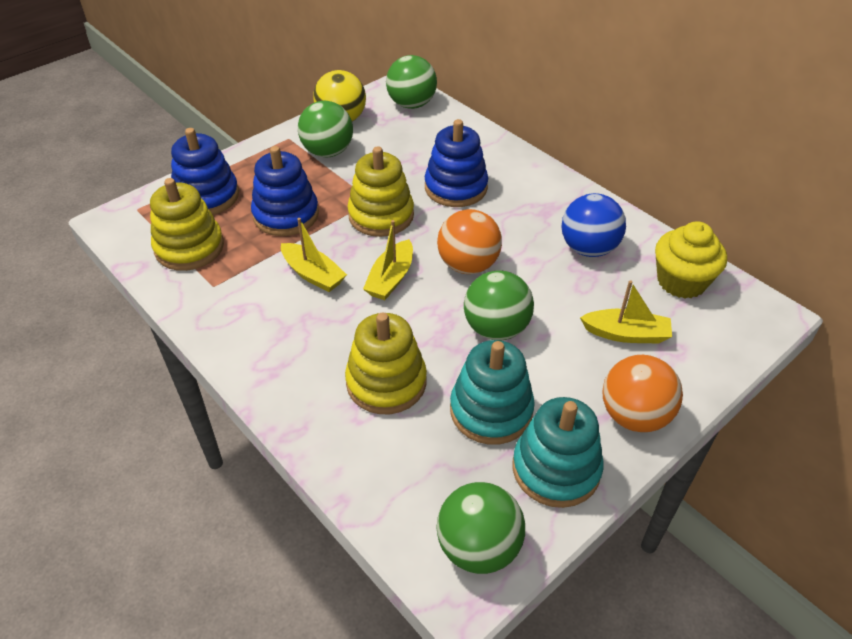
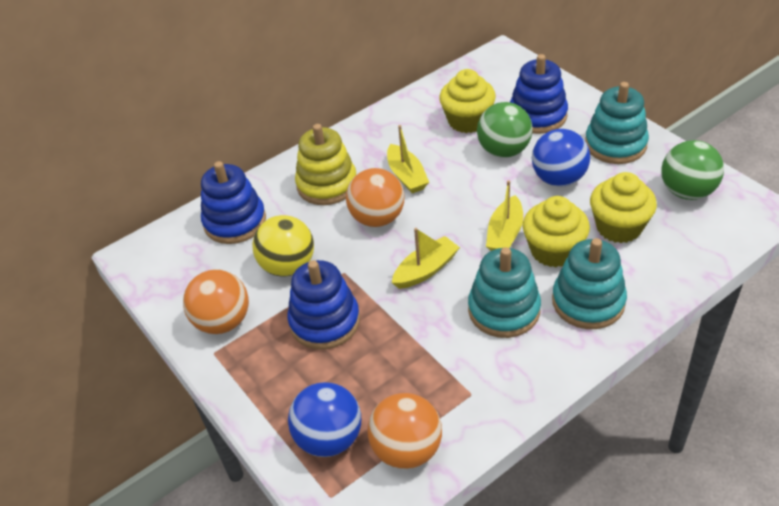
blue ball: 1 -> 2
green ball: 4 -> 2
orange ball: 2 -> 3
turquoise stacking toy: 2 -> 3
yellow cupcake: 1 -> 3
yellow stacking toy: 3 -> 1

